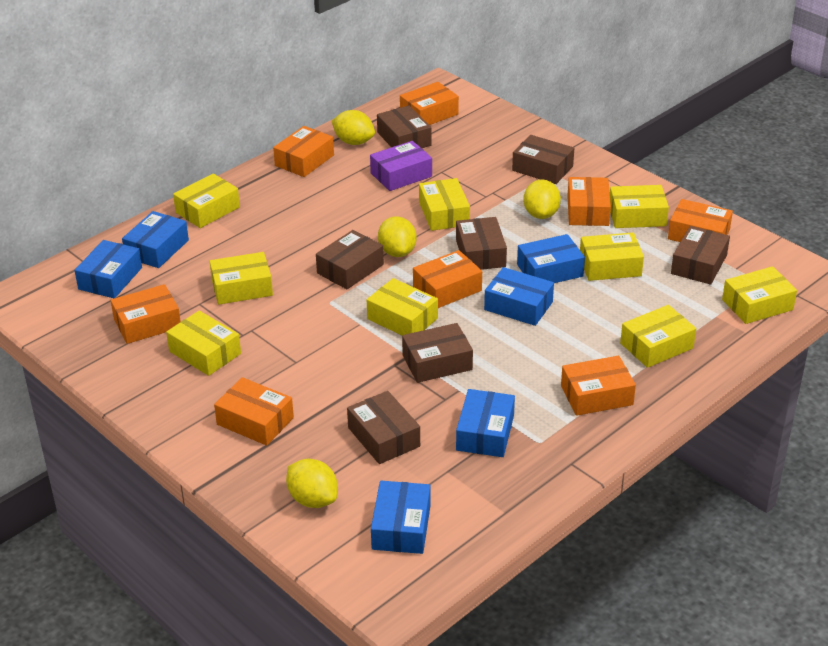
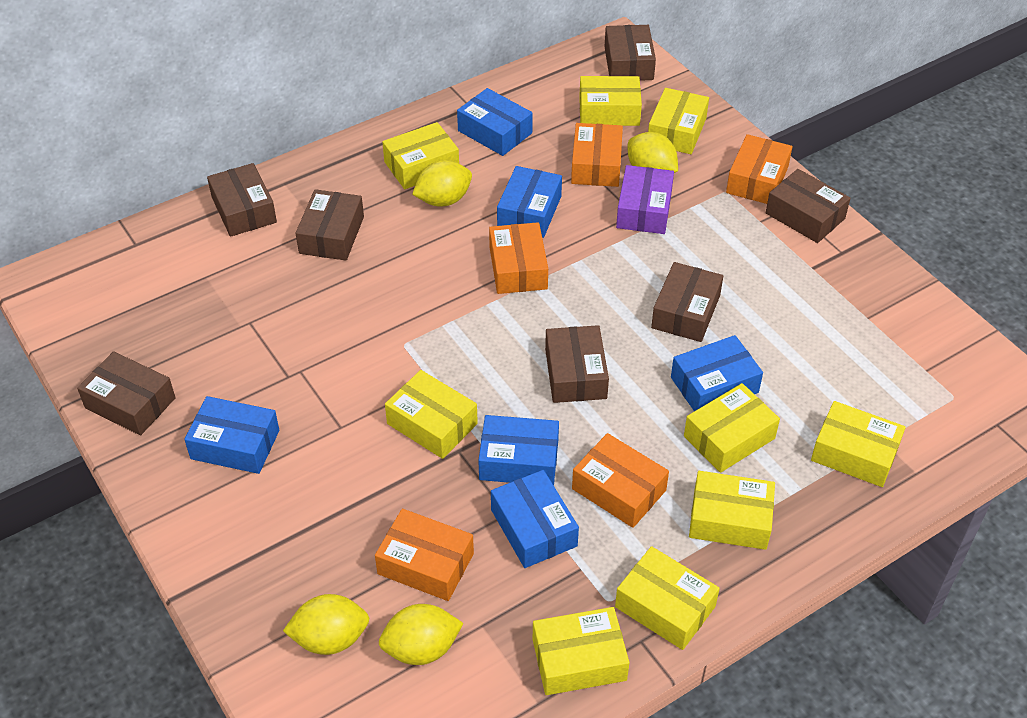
orange box: 8 -> 5

